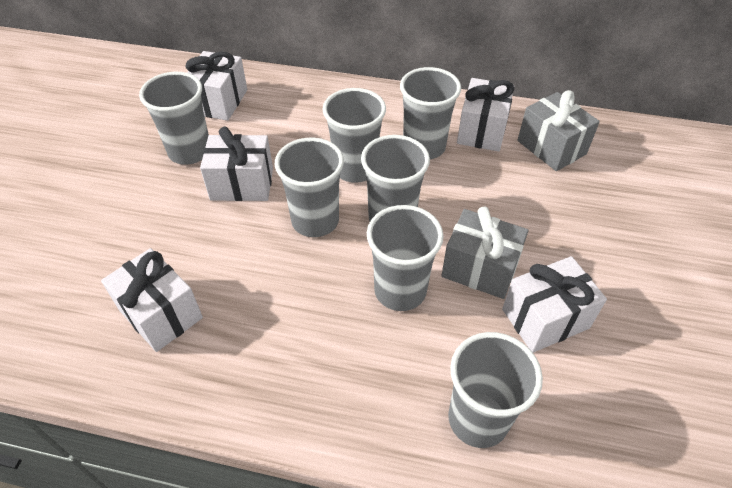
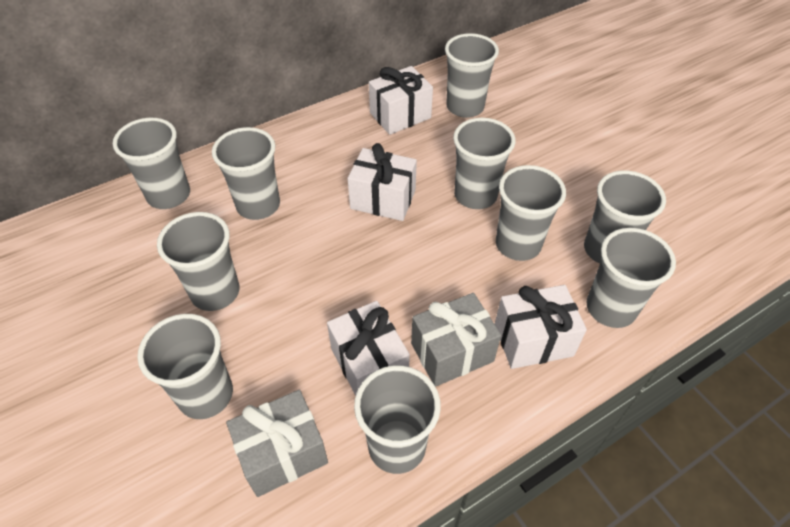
grey cup: 7 -> 10
white gift: 5 -> 4

